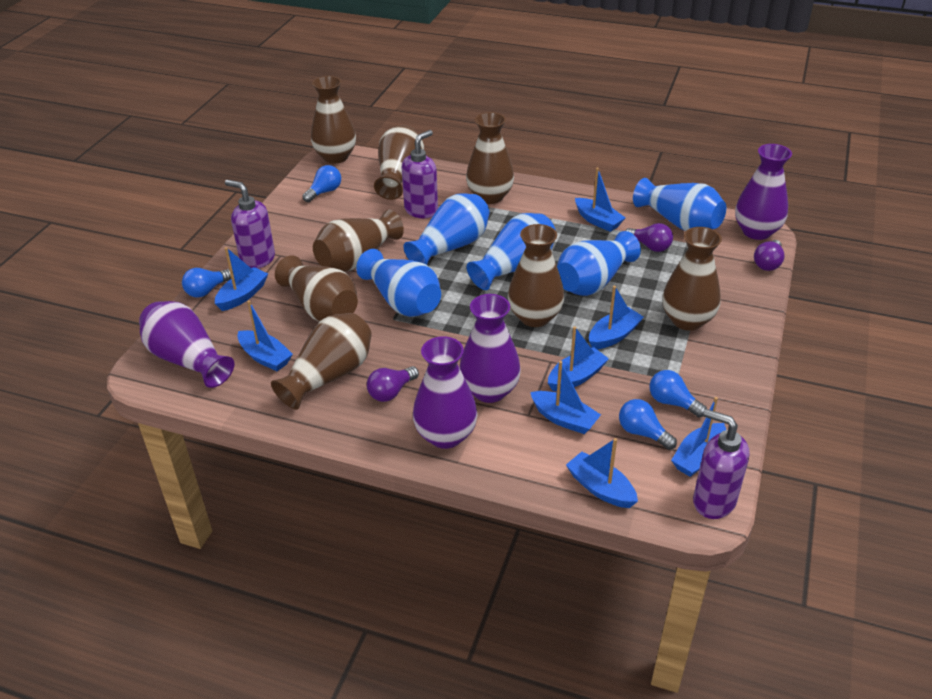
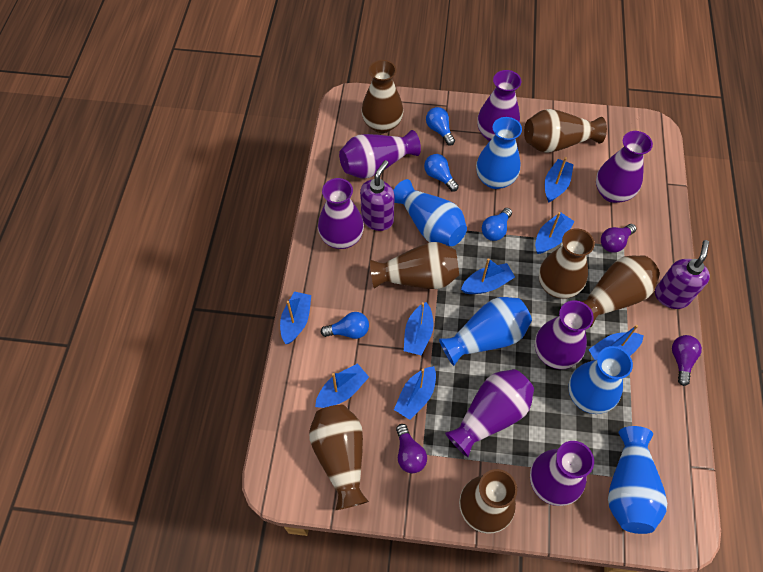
brown vase: 8 -> 7
purple soap dispenser: 3 -> 2
purple vase: 4 -> 7

